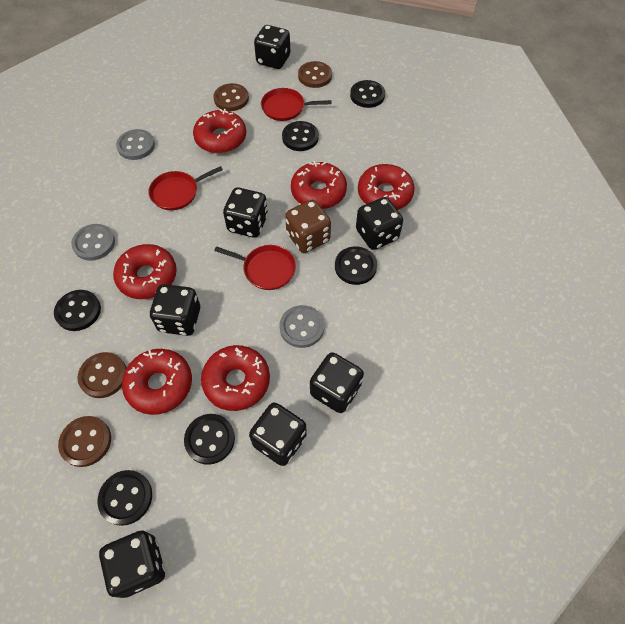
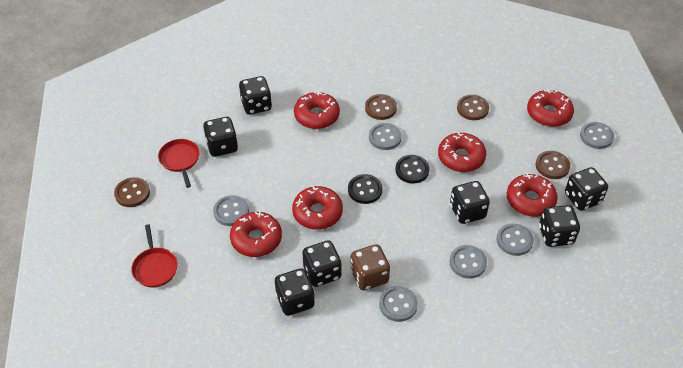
black button: 6 -> 2
grey button: 3 -> 6
red pan: 3 -> 2

